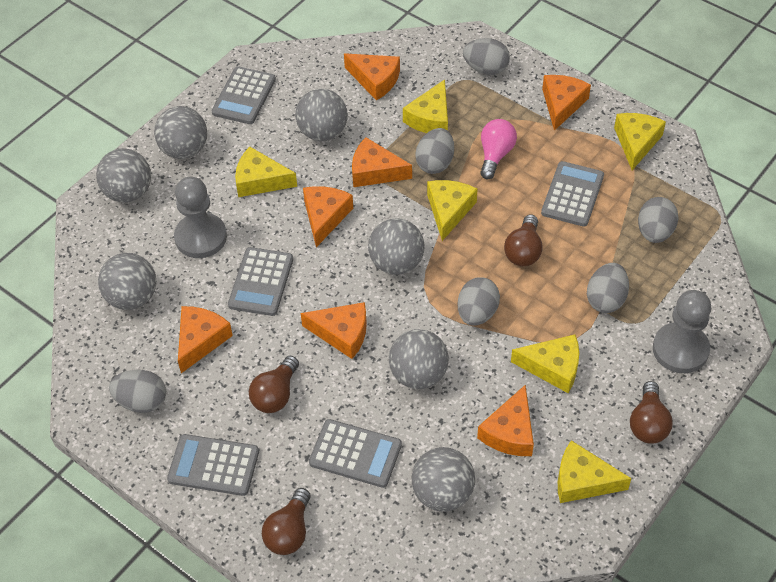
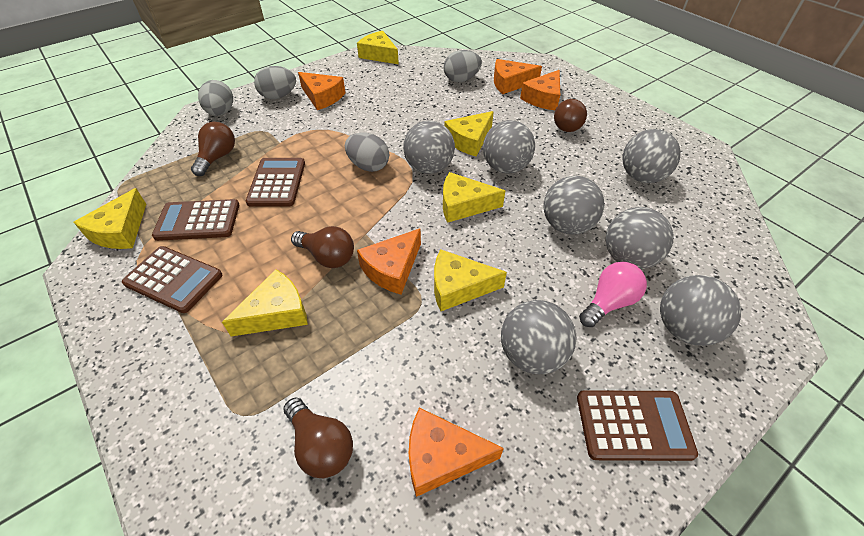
brown calculator: 0 -> 4
grey calculator: 5 -> 0
grey egg: 6 -> 4
grey pawn: 2 -> 0
orange cheese: 7 -> 5

